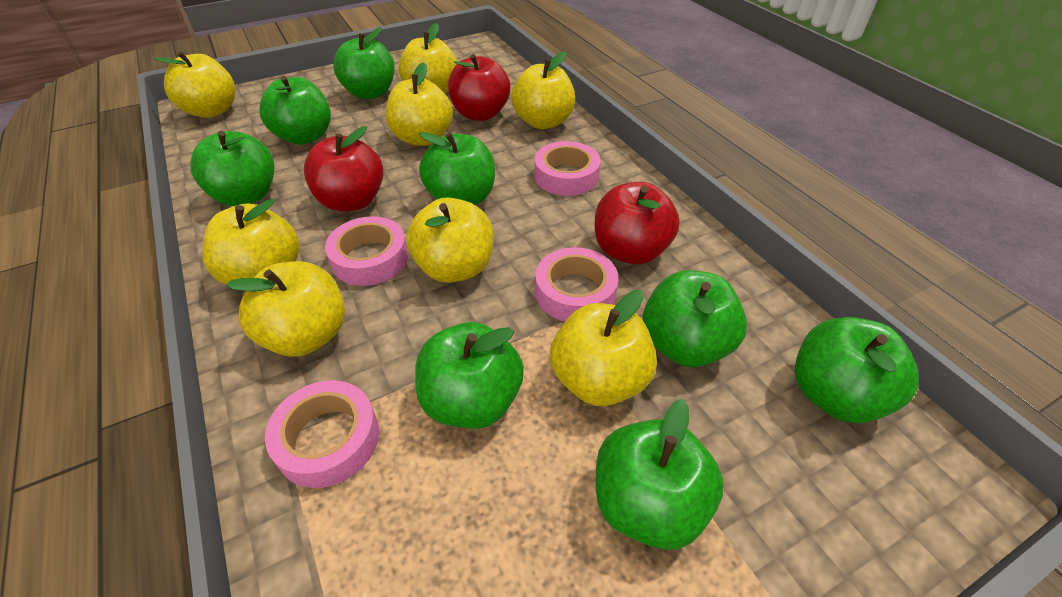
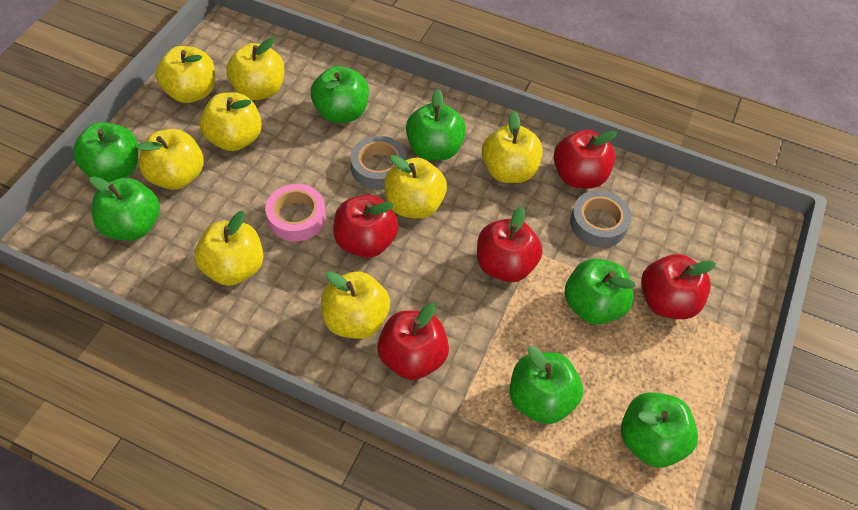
green apple: 8 -> 7
grey tape: 0 -> 2
pink tape: 4 -> 1
red apple: 3 -> 5

